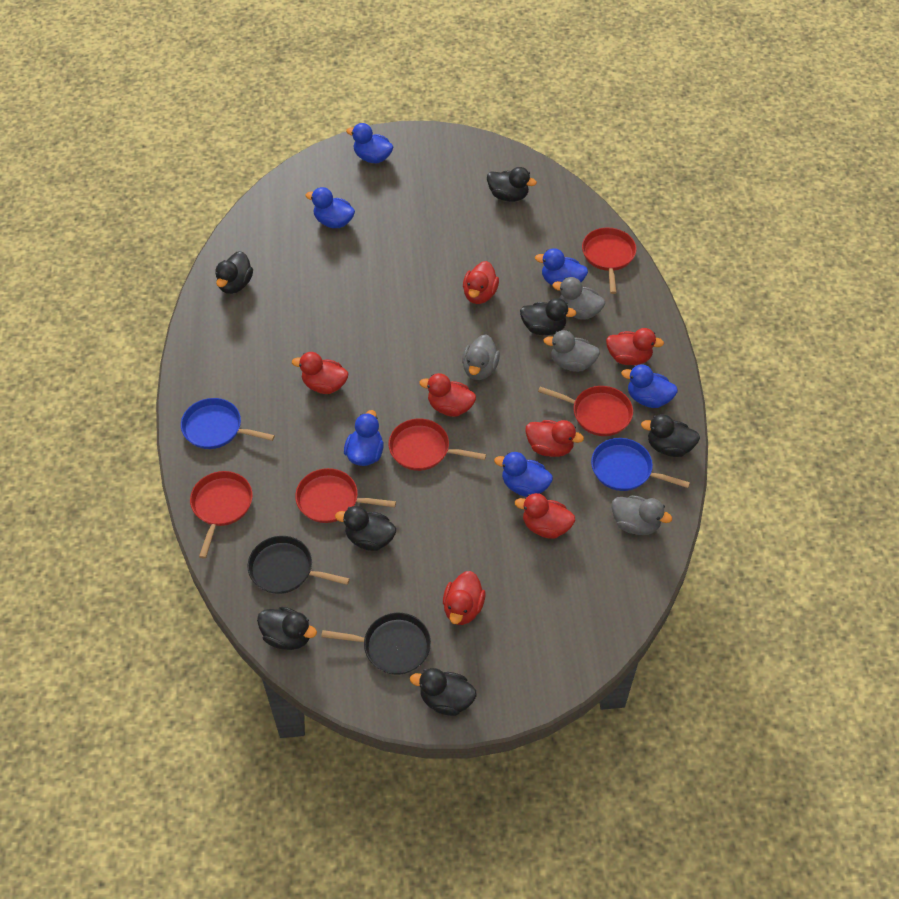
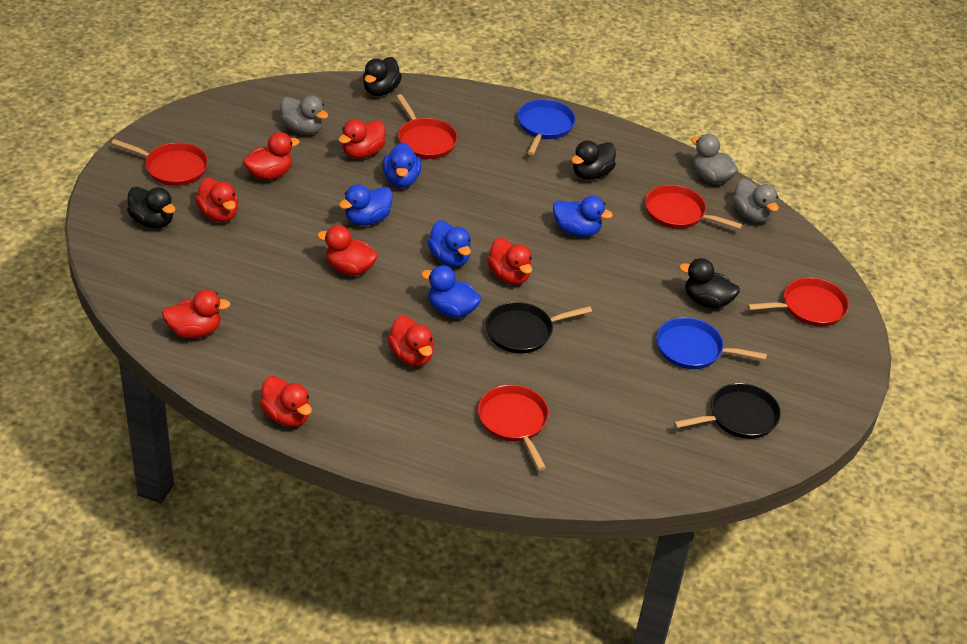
black duck: 7 -> 4
blue duck: 6 -> 5
grey duck: 4 -> 3
red duck: 7 -> 8

